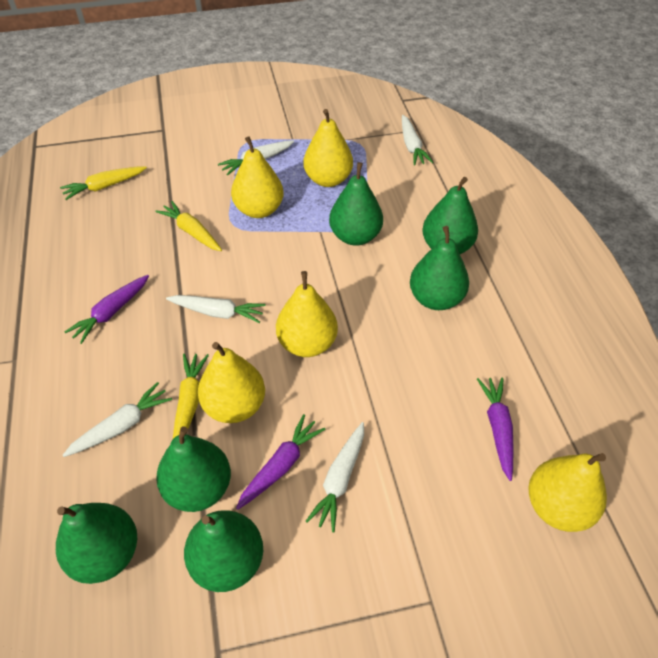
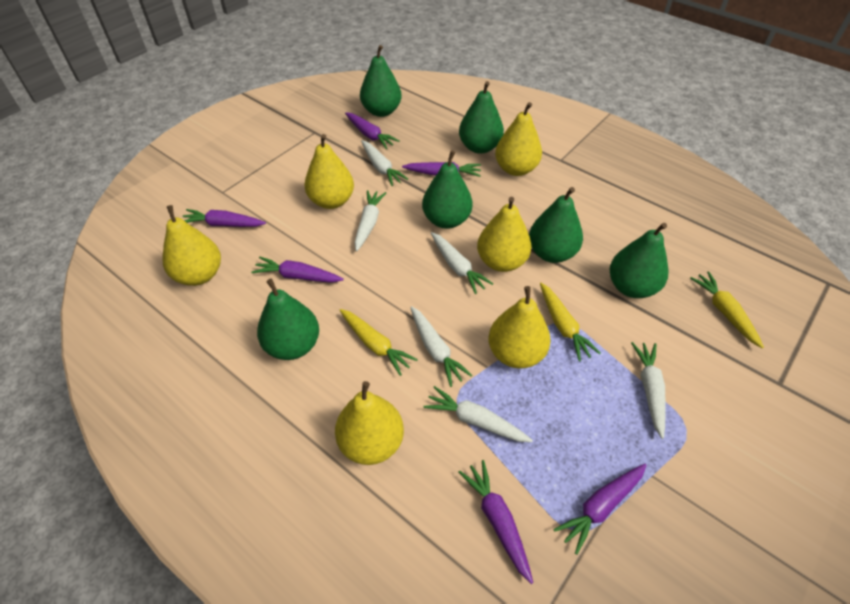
purple carrot: 3 -> 6
white carrot: 5 -> 6
yellow pear: 5 -> 6

